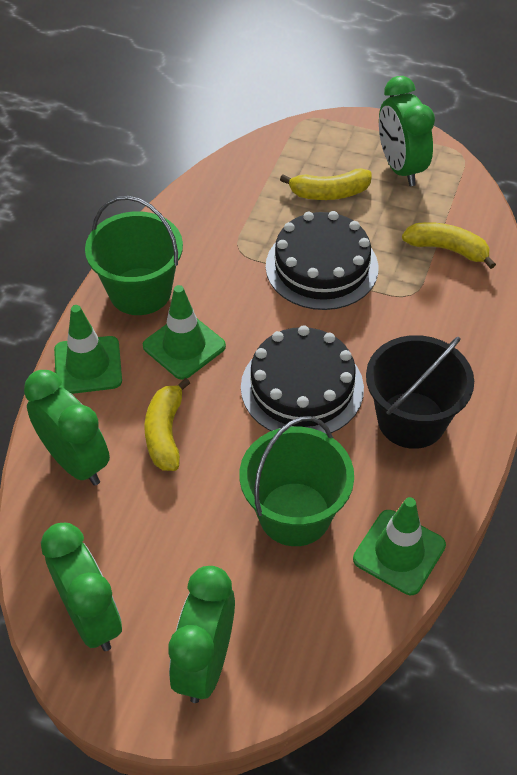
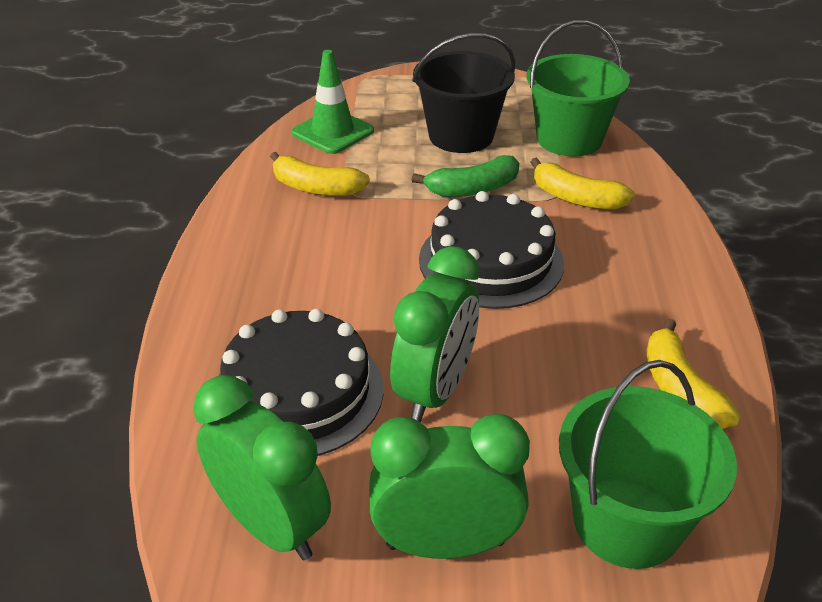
green banana: 0 -> 1
green clock: 4 -> 3
green traffic cone: 3 -> 1

